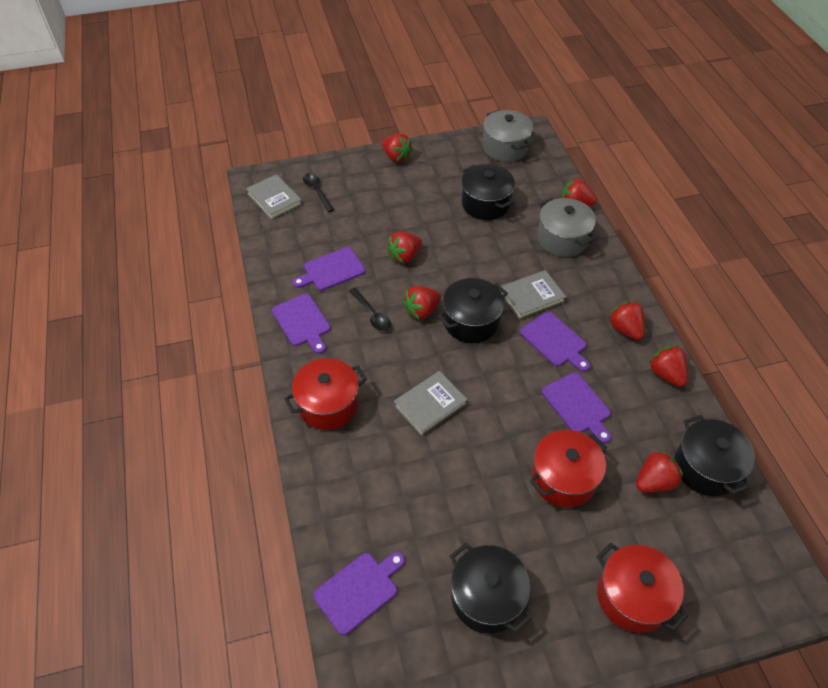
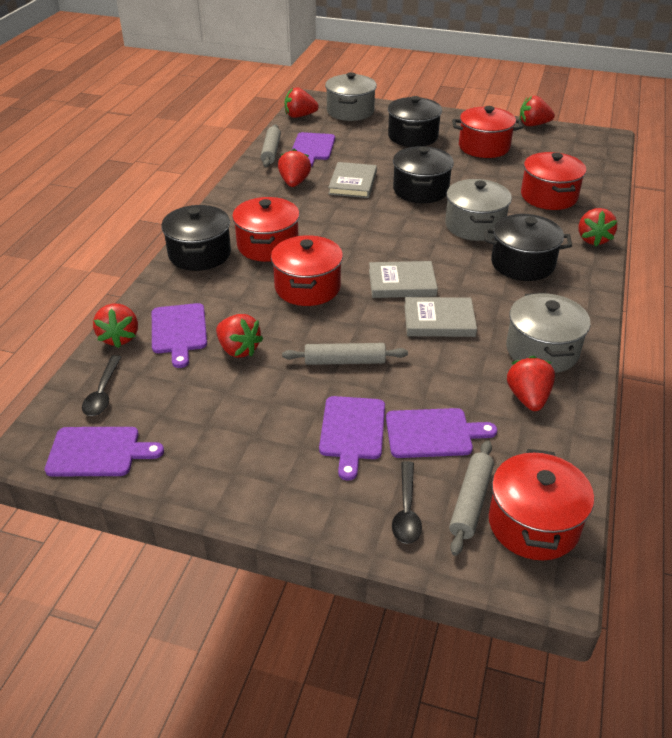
grey pot: 2 -> 3
grey rolling pin: 0 -> 3
red pot: 3 -> 5

